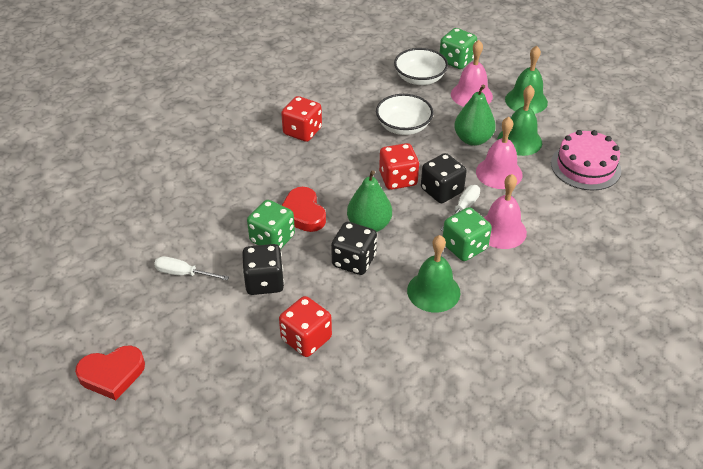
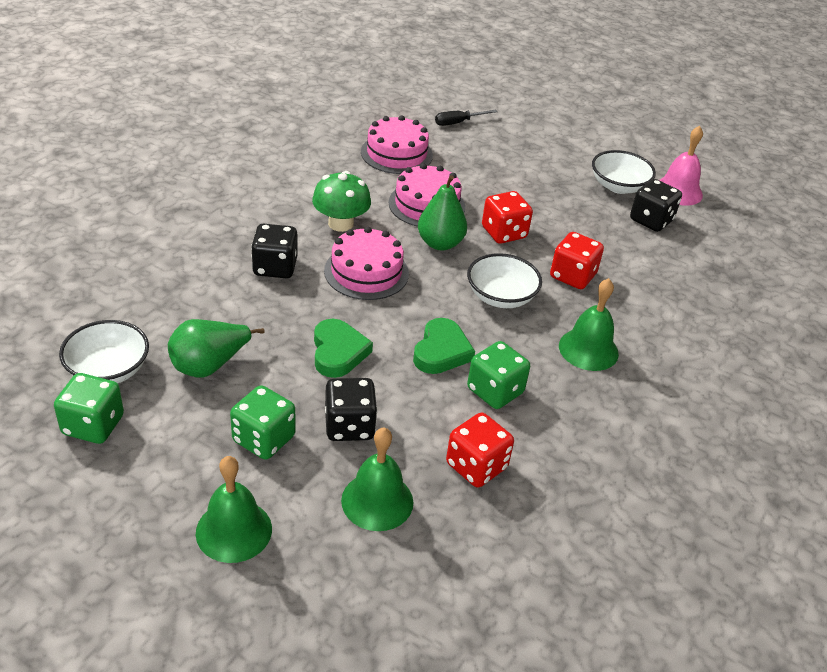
black screwdriver: 0 -> 1
green heart: 0 -> 2
green mushroom: 0 -> 1
pink bell: 3 -> 1
pink cake: 1 -> 3
red heart: 2 -> 0
white bowl: 2 -> 3
white screwdriver: 2 -> 0

